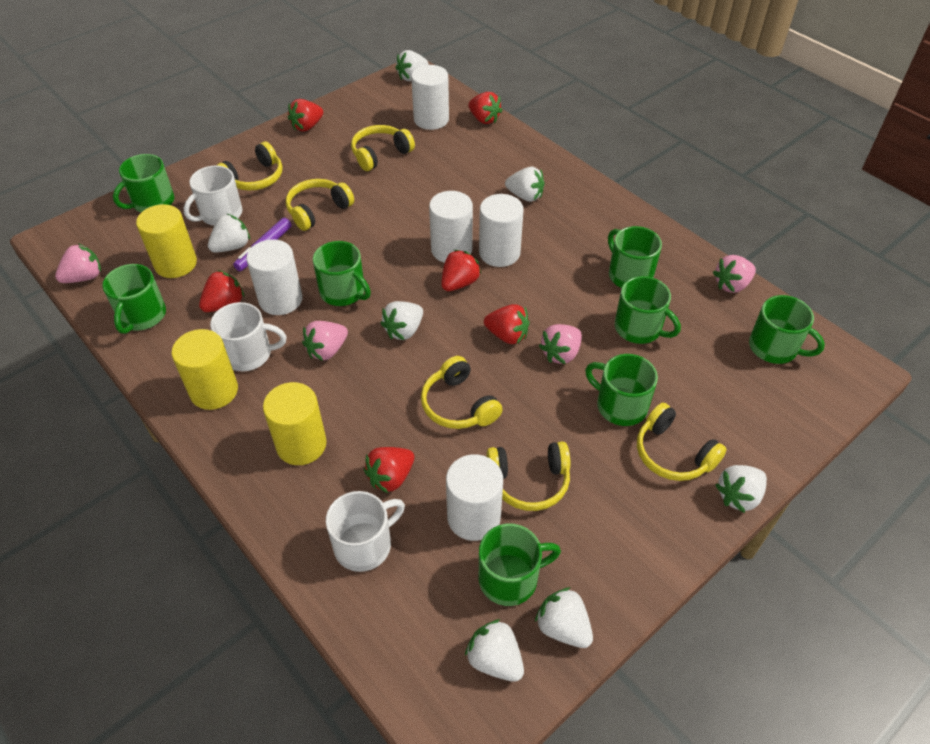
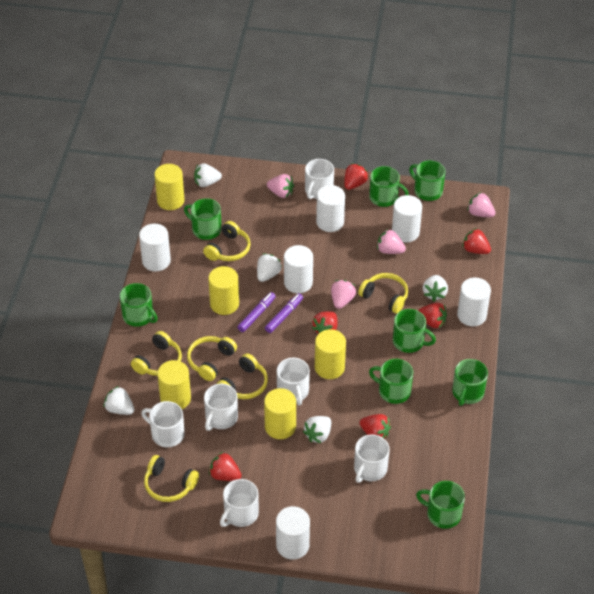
purple marker: 1 -> 2
white cylinder: 5 -> 6
white mug: 3 -> 6
white strawberry: 7 -> 5
yellow cylinder: 3 -> 5

